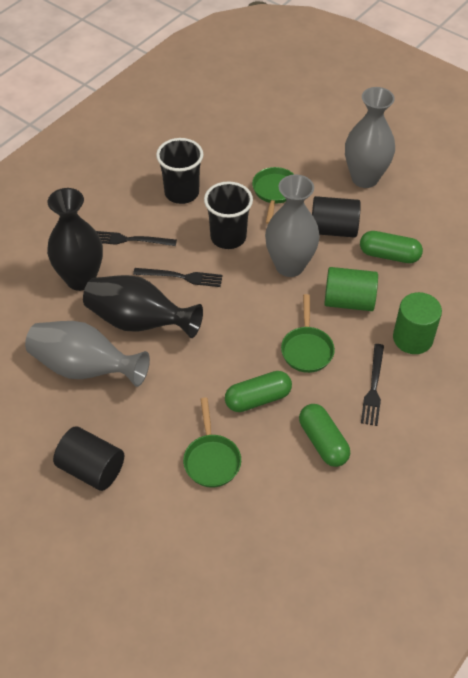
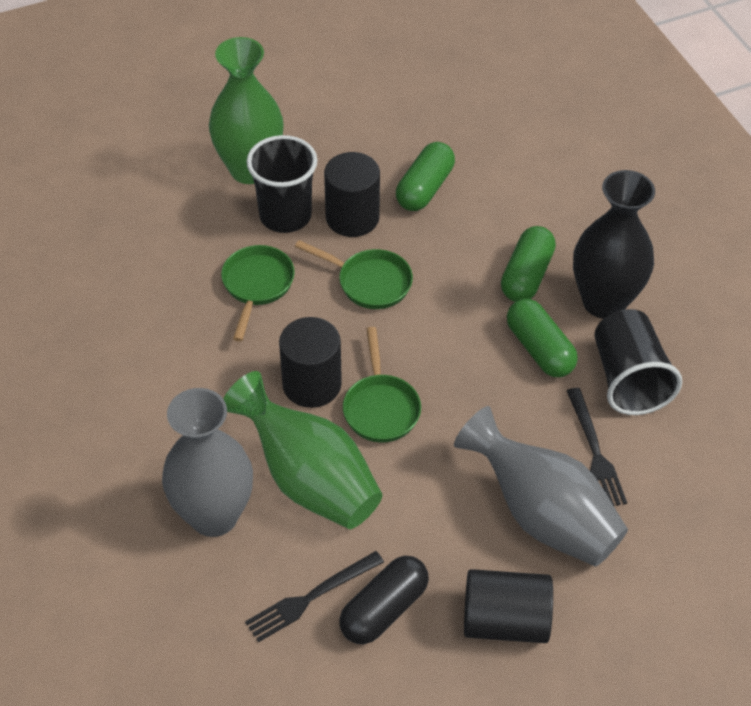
black capsule: 0 -> 1
black cylinder: 2 -> 3
black fork: 3 -> 2
black vase: 2 -> 1
green cylinder: 2 -> 0
green vase: 0 -> 2
grey vase: 3 -> 2

